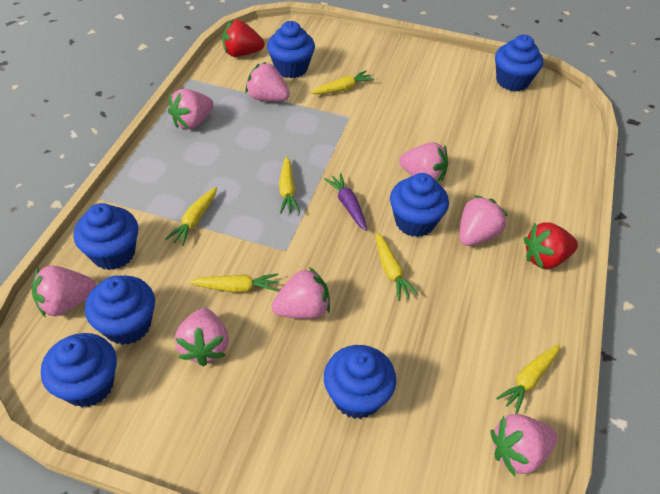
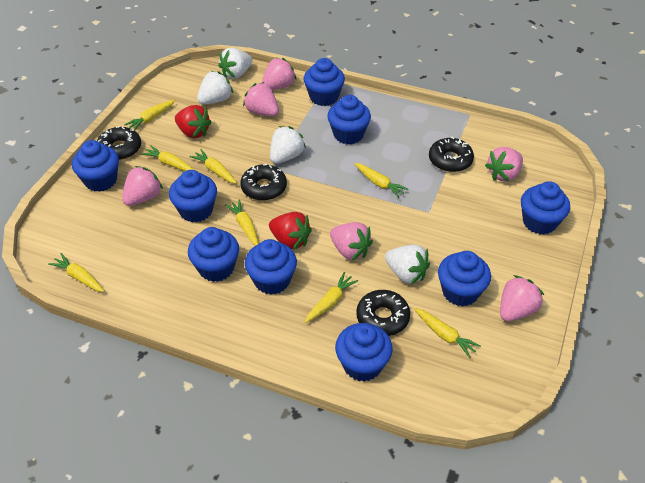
black donut: 0 -> 4
blue cupcake: 7 -> 9
pink strawberry: 8 -> 6
purple carrot: 1 -> 0
white strawberry: 0 -> 4
yellow carrot: 6 -> 8

